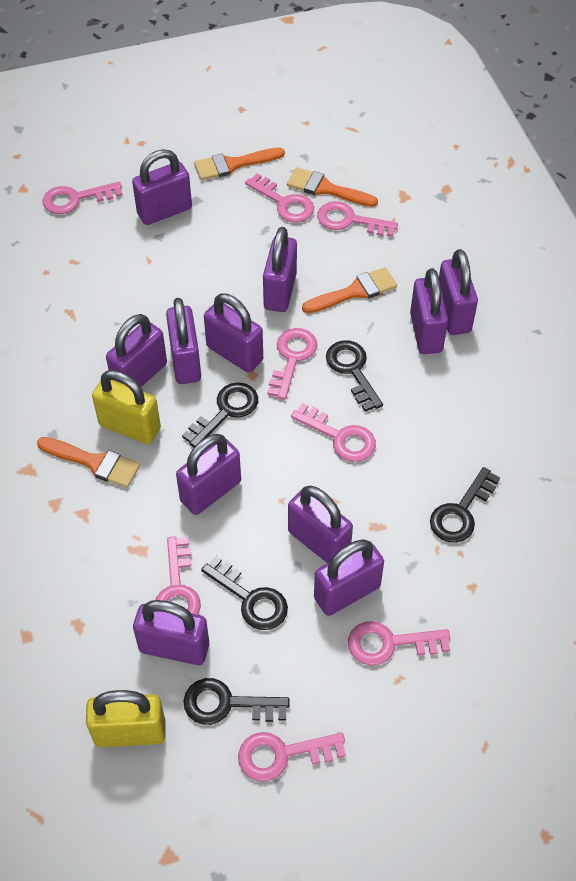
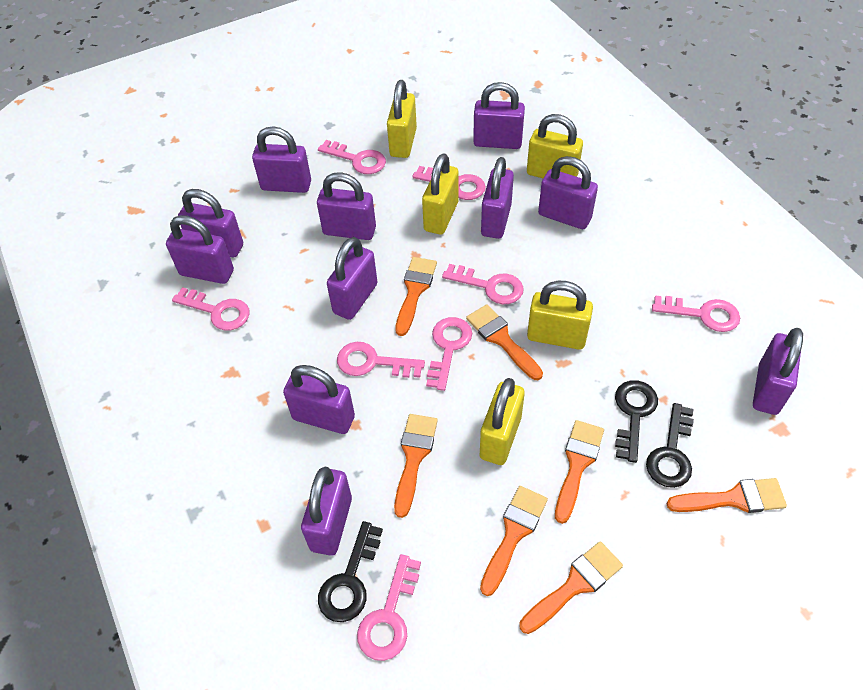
black key: 5 -> 3
orange brush: 4 -> 7
yellow padlock: 2 -> 5

